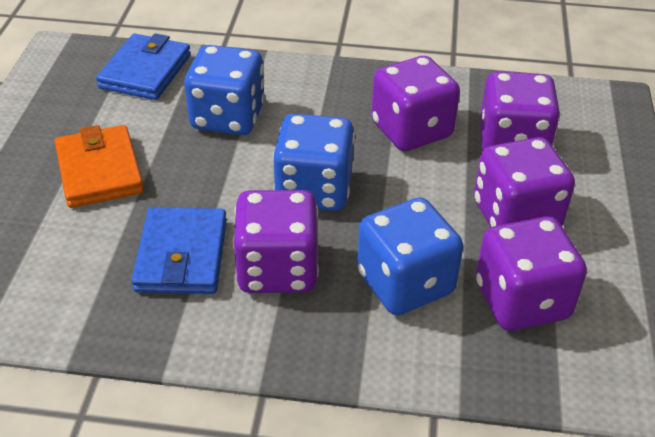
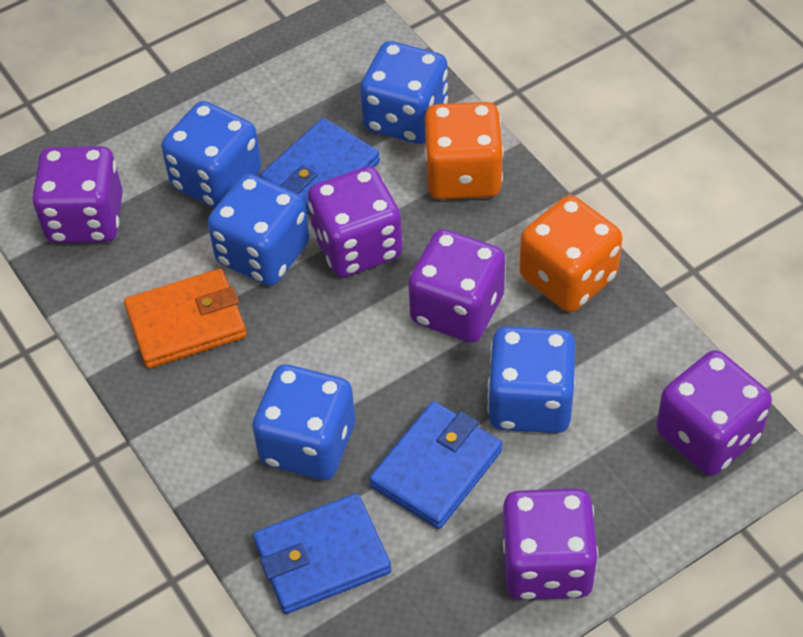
blue dice: 3 -> 5
blue wallet: 2 -> 3
orange dice: 0 -> 2

